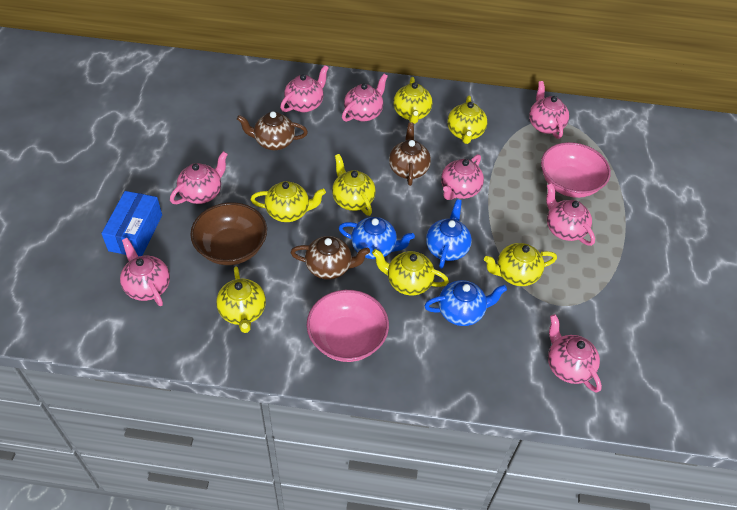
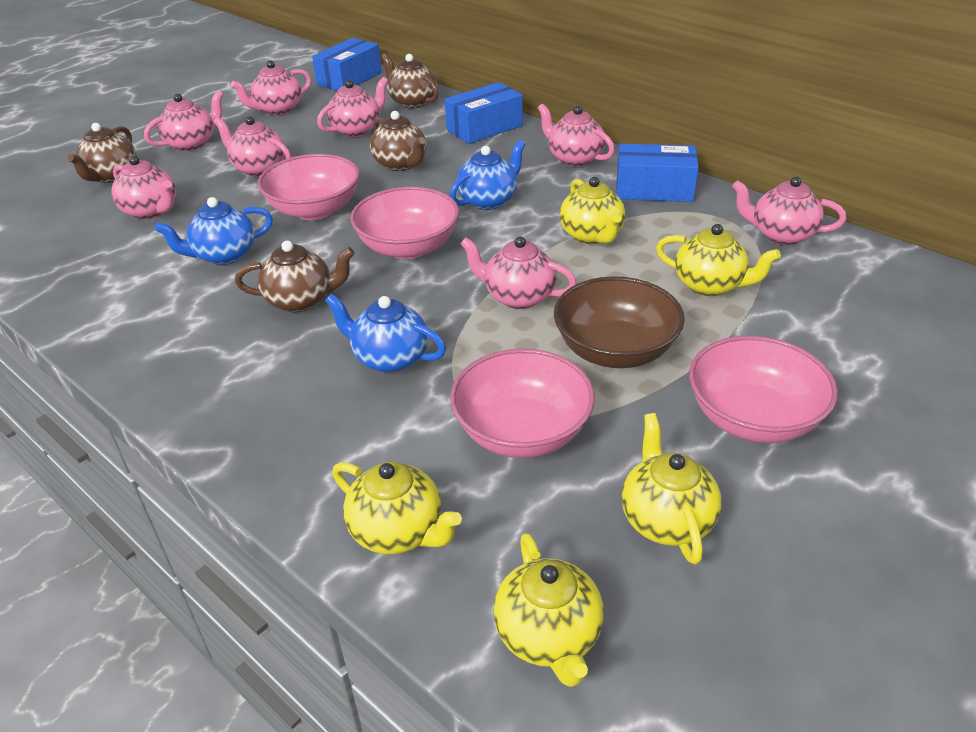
blue box: 1 -> 3
brown teapot: 3 -> 4
pink bowl: 2 -> 4
yellow teapot: 7 -> 5

